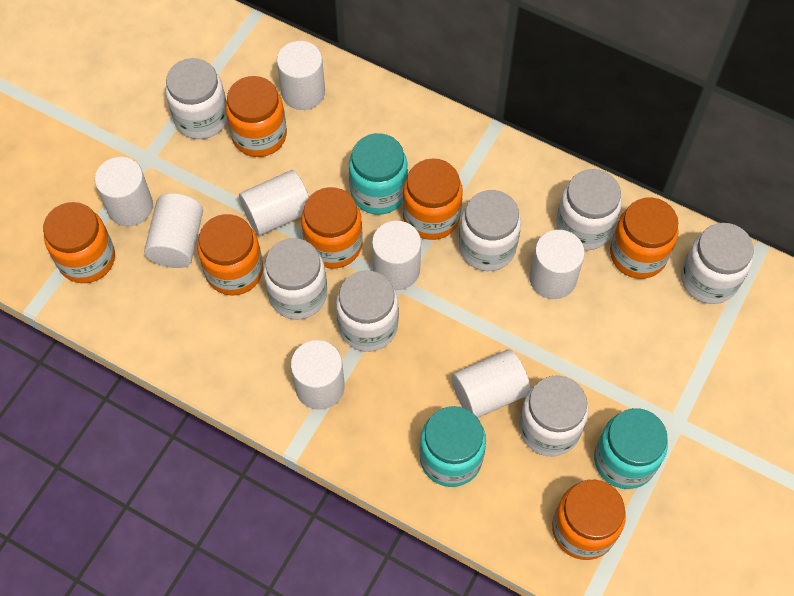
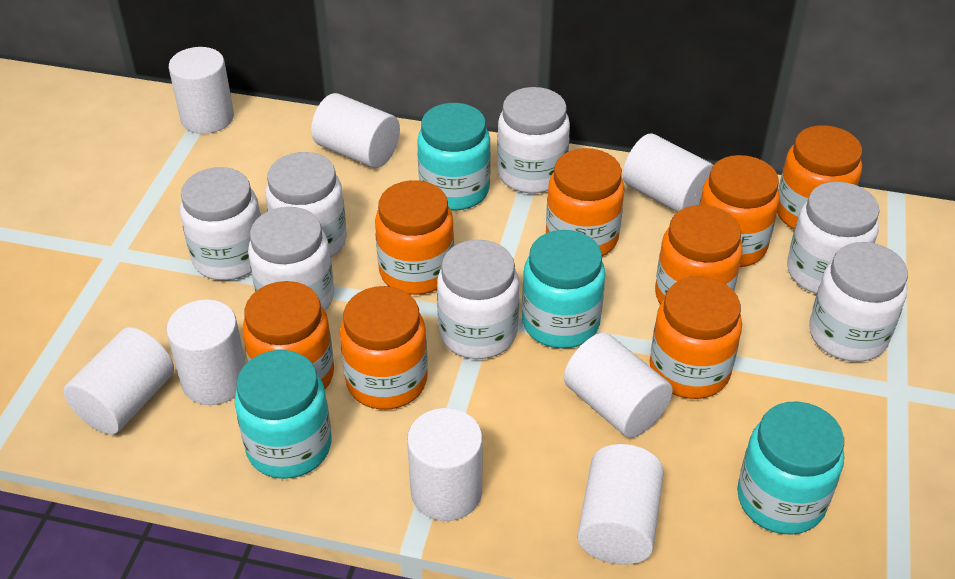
orange jar: 7 -> 8
turquoise jar: 3 -> 4

